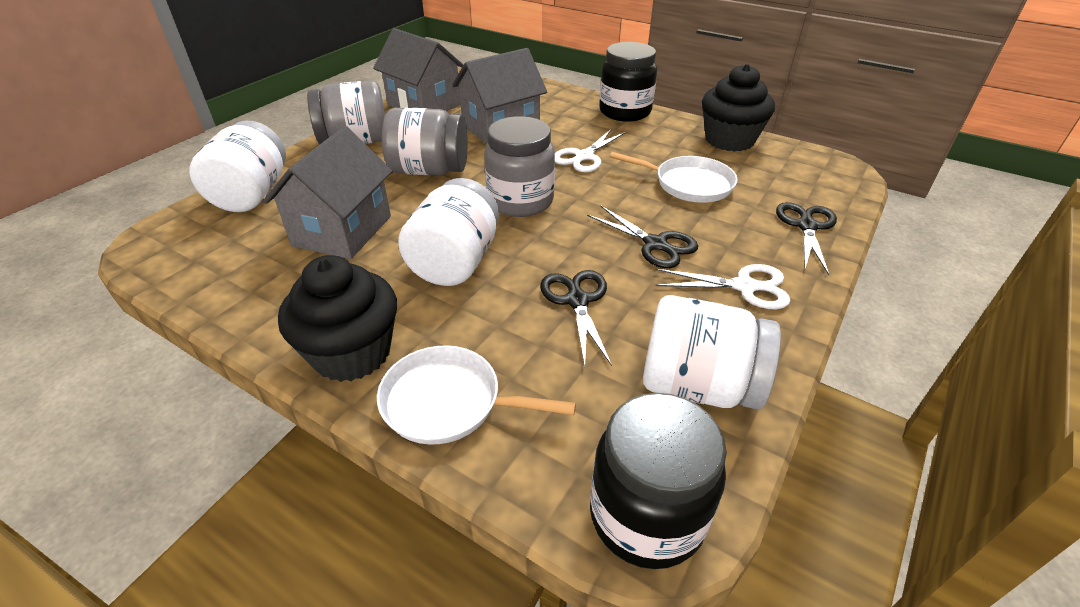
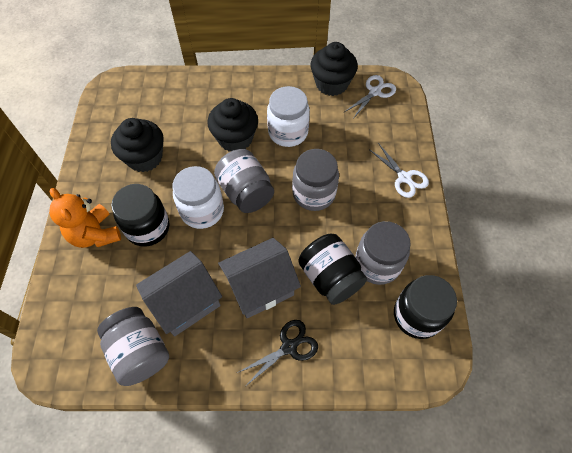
black cupcake: 2 -> 3
black jar: 2 -> 3
black scissors: 3 -> 1
grey house: 3 -> 2
grey jar: 3 -> 4
orange teddy bear: 0 -> 1
white jar: 3 -> 2
white pan: 2 -> 0

